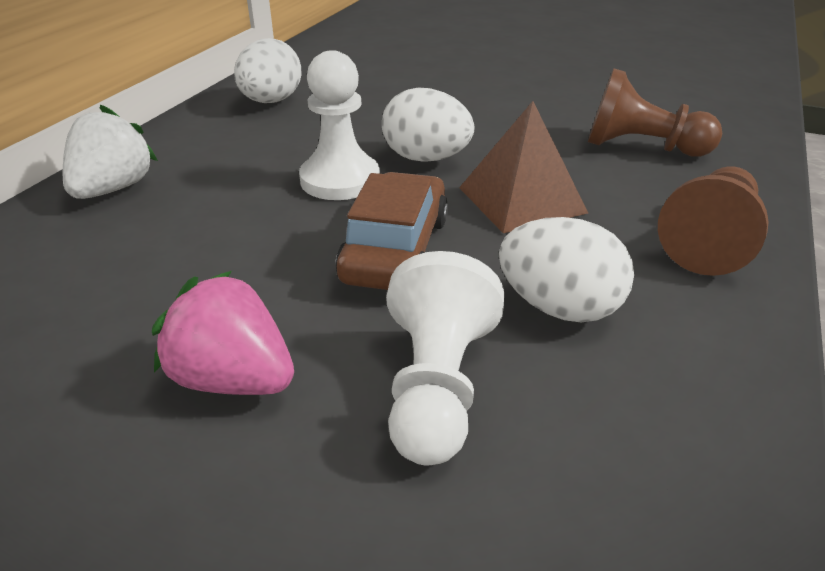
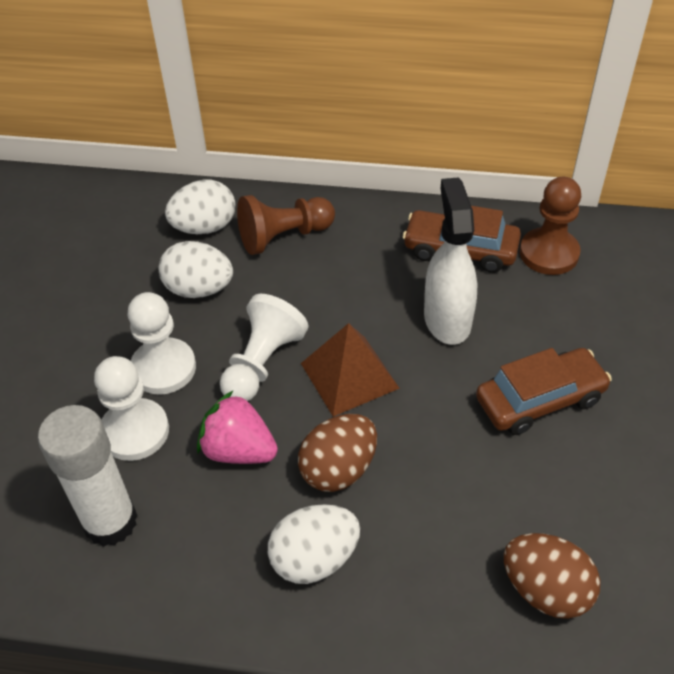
brown car: 1 -> 2
brown egg: 0 -> 2
white glue stick: 0 -> 1
white pawn: 2 -> 3
white spray bottle: 0 -> 1
white strawberry: 1 -> 0

